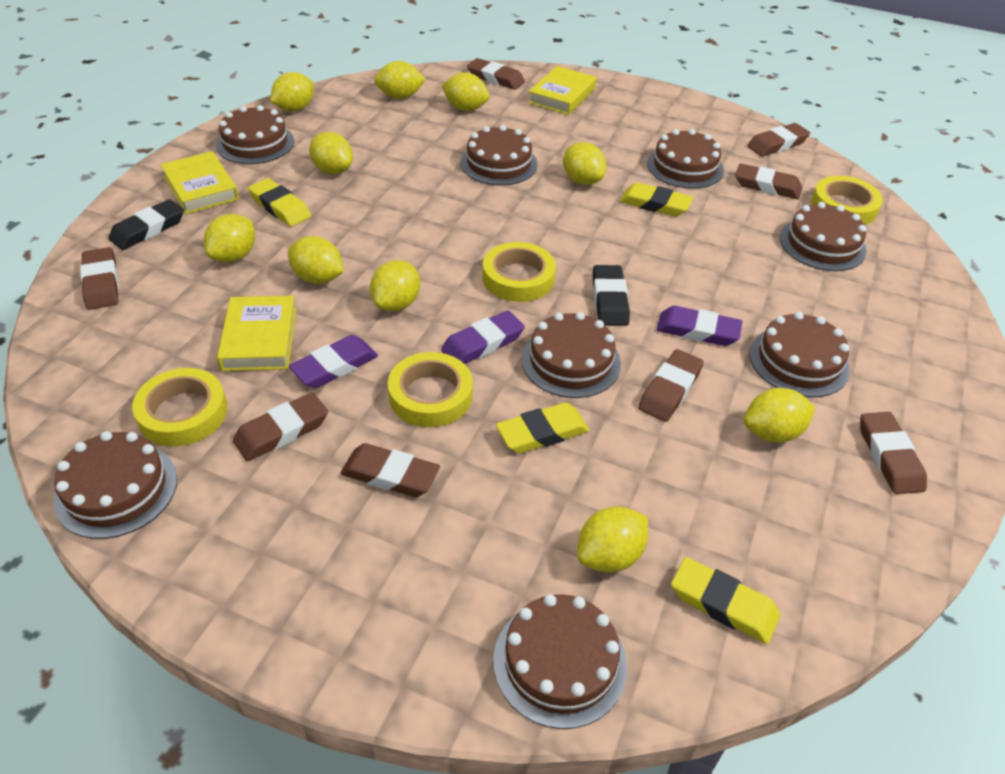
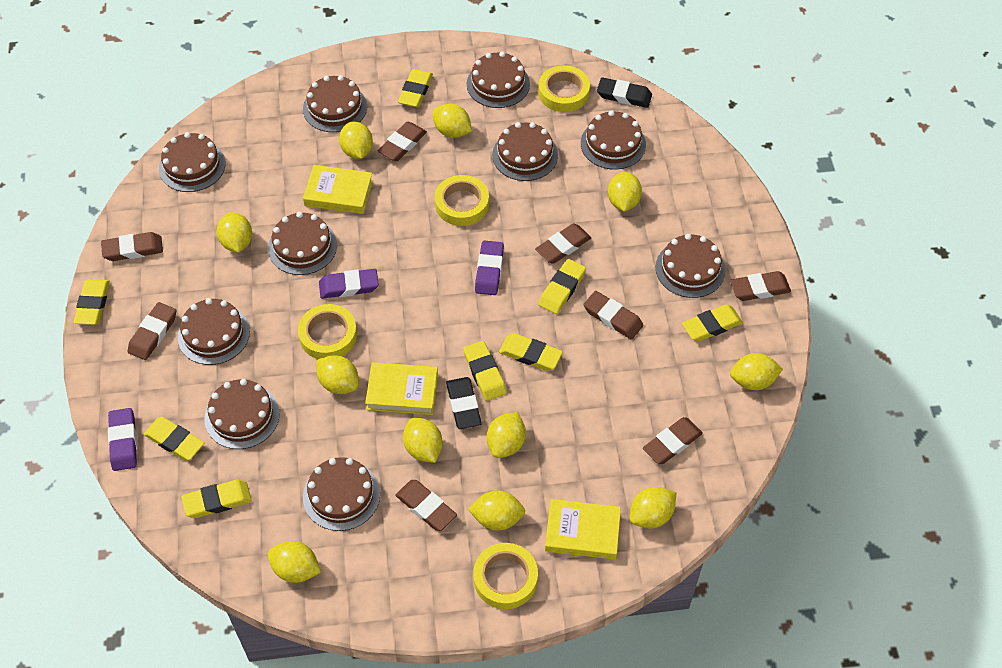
brown cake: 8 -> 10
yellow eraser: 4 -> 8
yellow lemon: 10 -> 11

